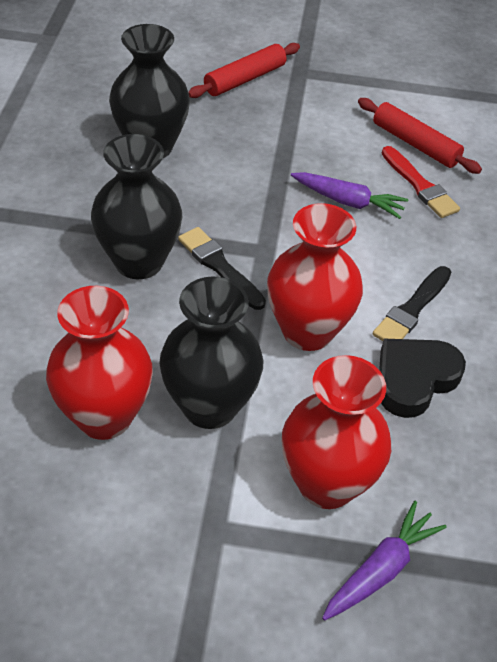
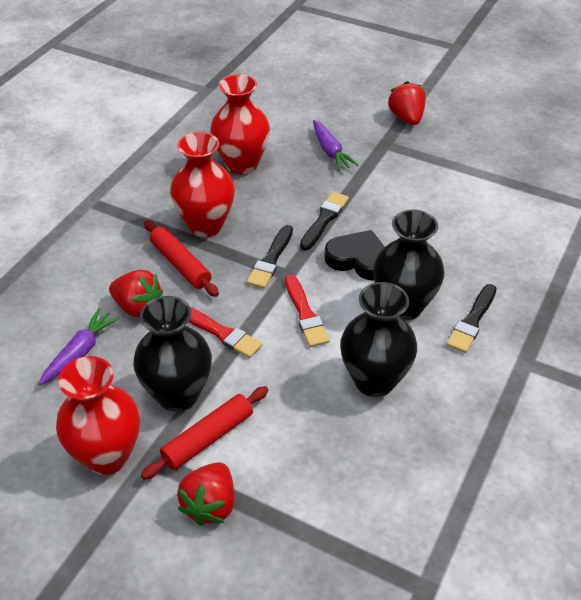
black brush: 2 -> 3
red brush: 1 -> 2
red strawberry: 0 -> 3

